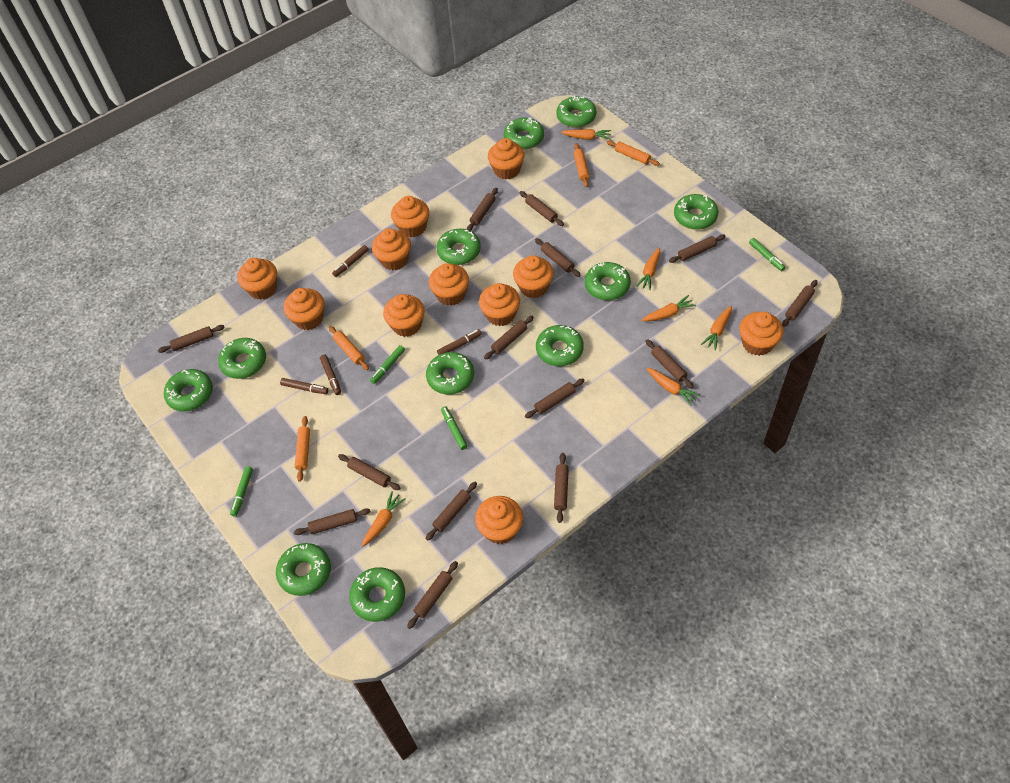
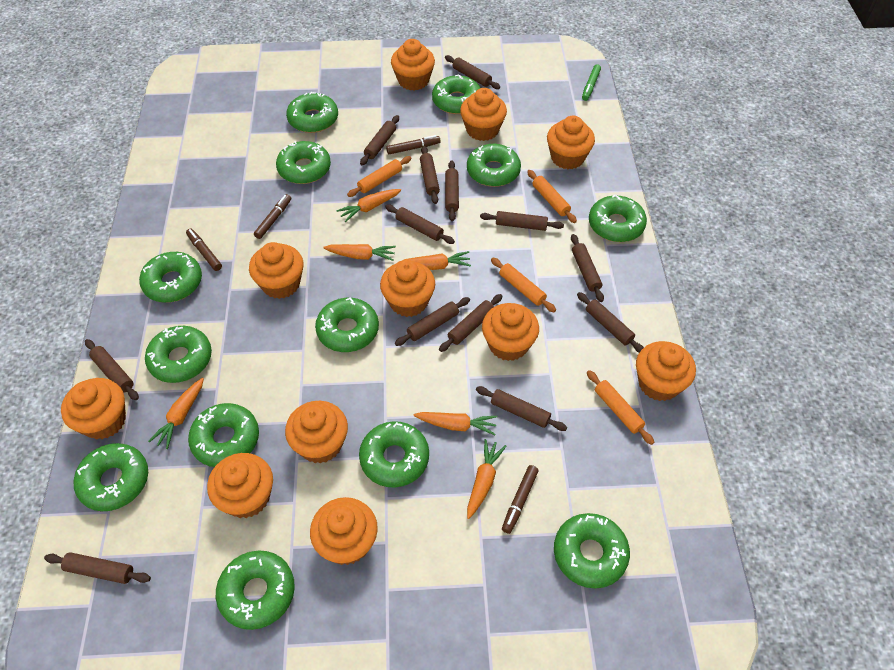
brown rolling pin: 14 -> 13
green donut: 11 -> 13
green marker: 4 -> 1

